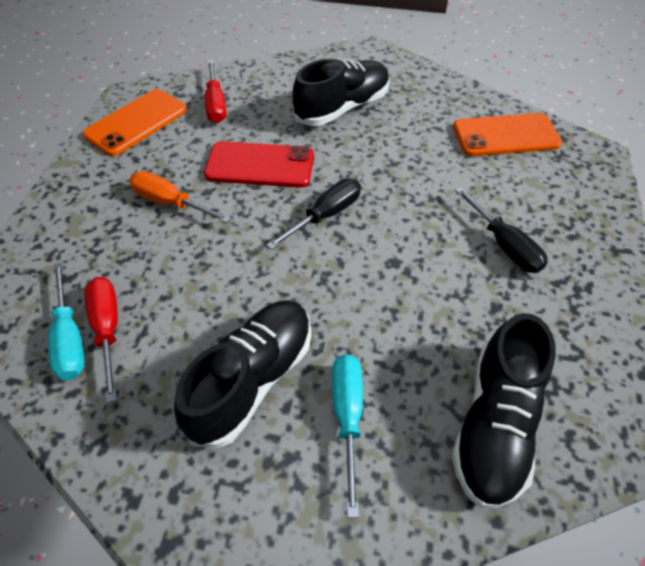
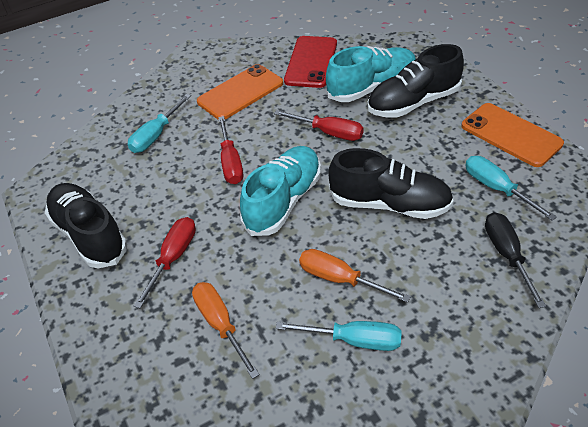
black screwdriver: 2 -> 1
orange screwdriver: 1 -> 2
red screwdriver: 2 -> 3
turquoise screwdriver: 2 -> 3
turquoise shoe: 0 -> 2

